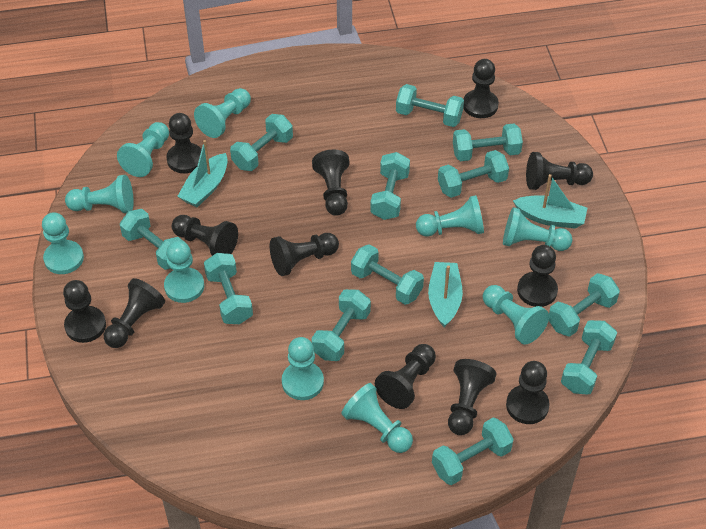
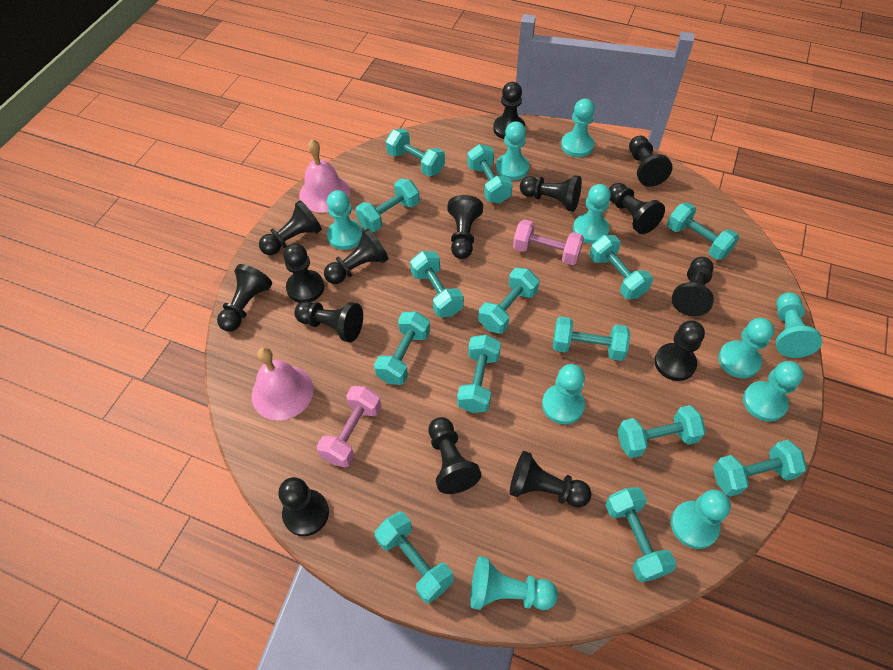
black pawn: 12 -> 15
pink bell: 0 -> 2
pink dumbbell: 0 -> 2
turquoise boat: 3 -> 0
turquoise dumbbell: 12 -> 14

